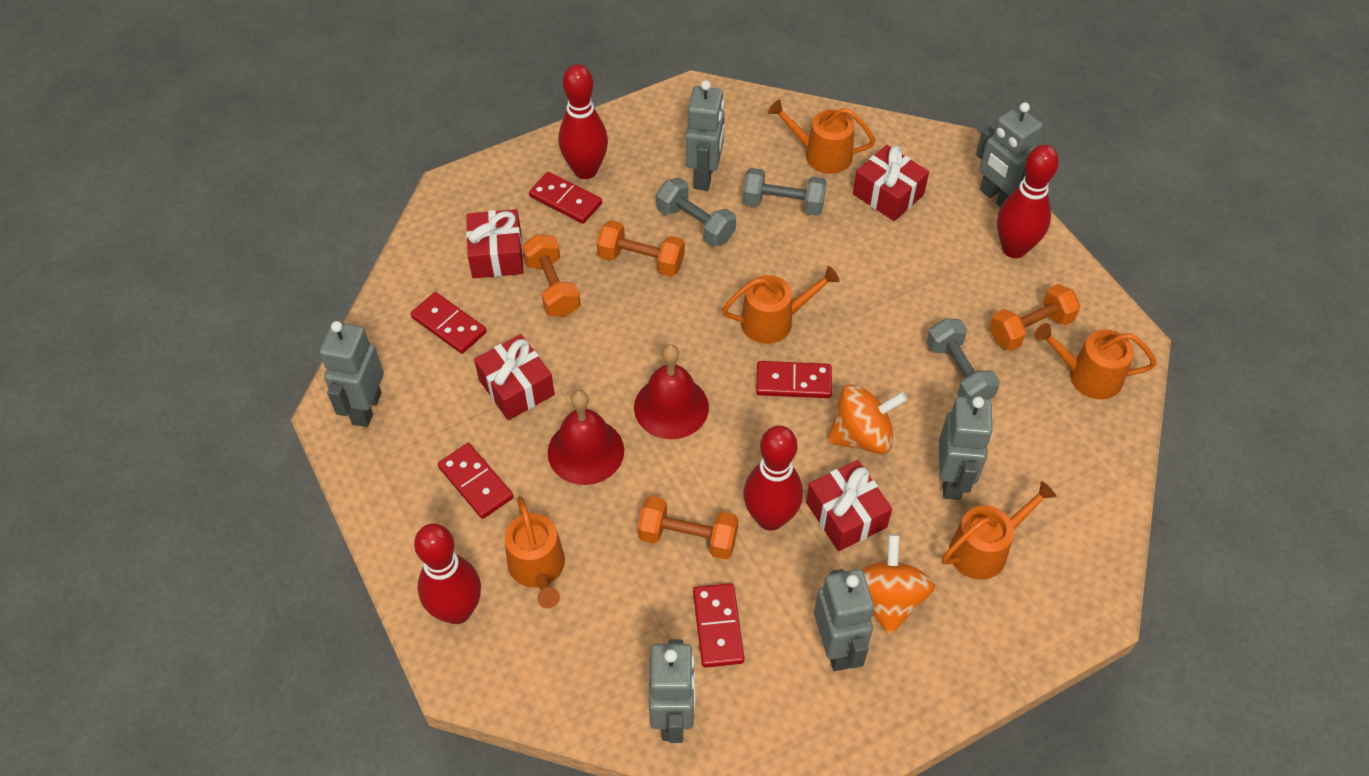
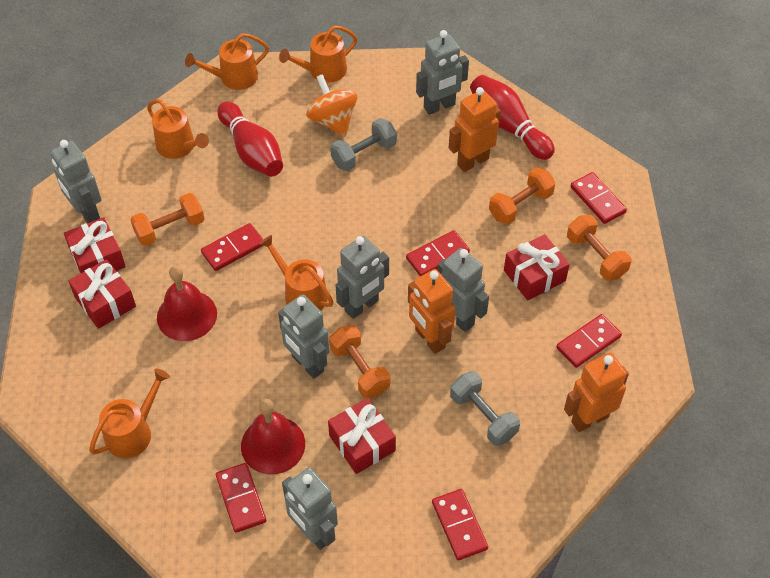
grey dumbbell: 3 -> 2
orange robot: 0 -> 3
orange spinning top: 2 -> 1
red bowling pin: 4 -> 2
red domino: 5 -> 6

